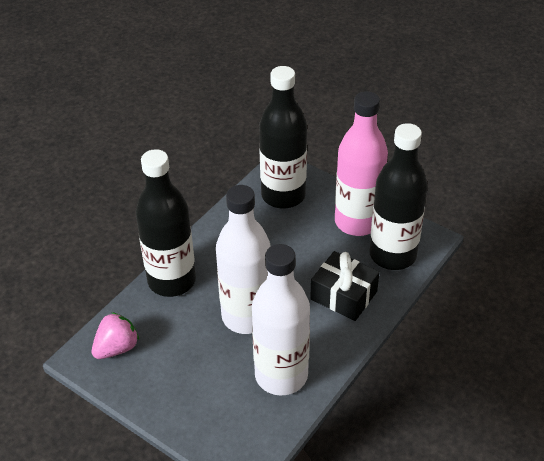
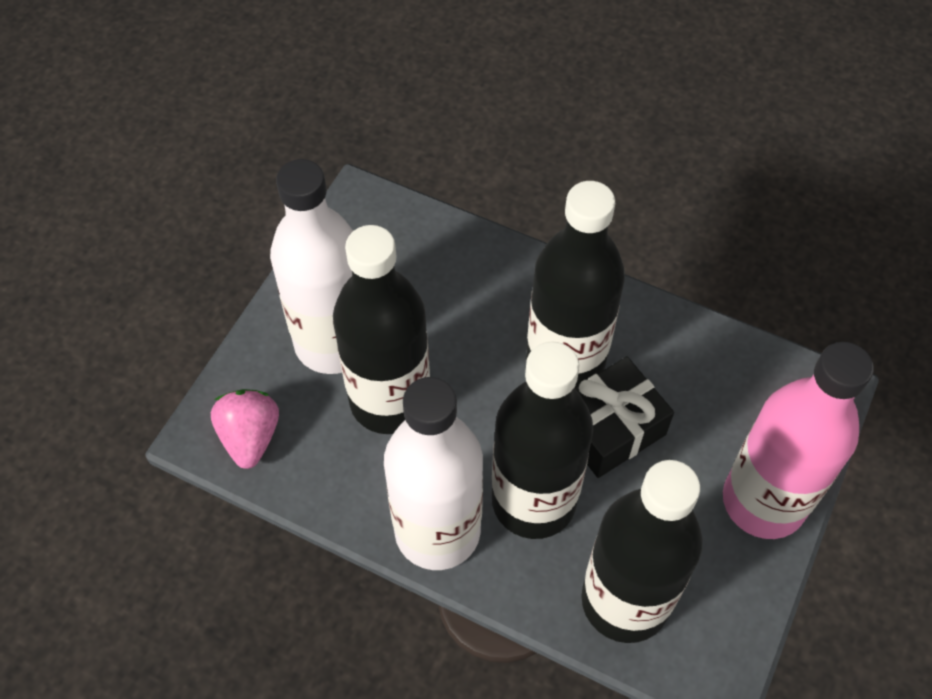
black bottle: 3 -> 4

